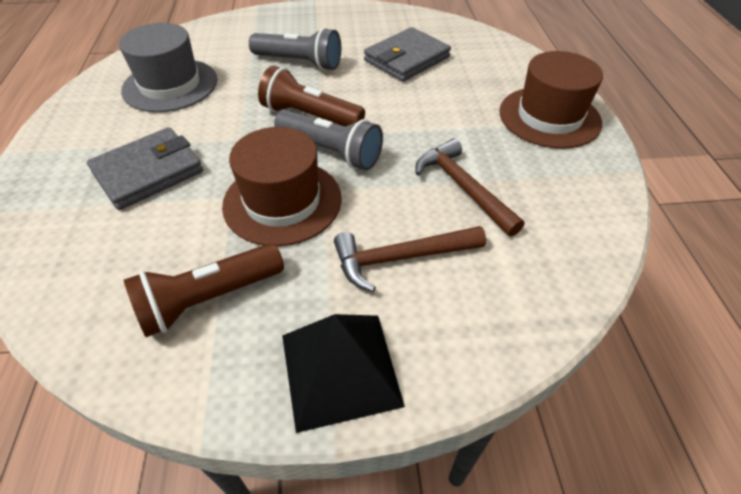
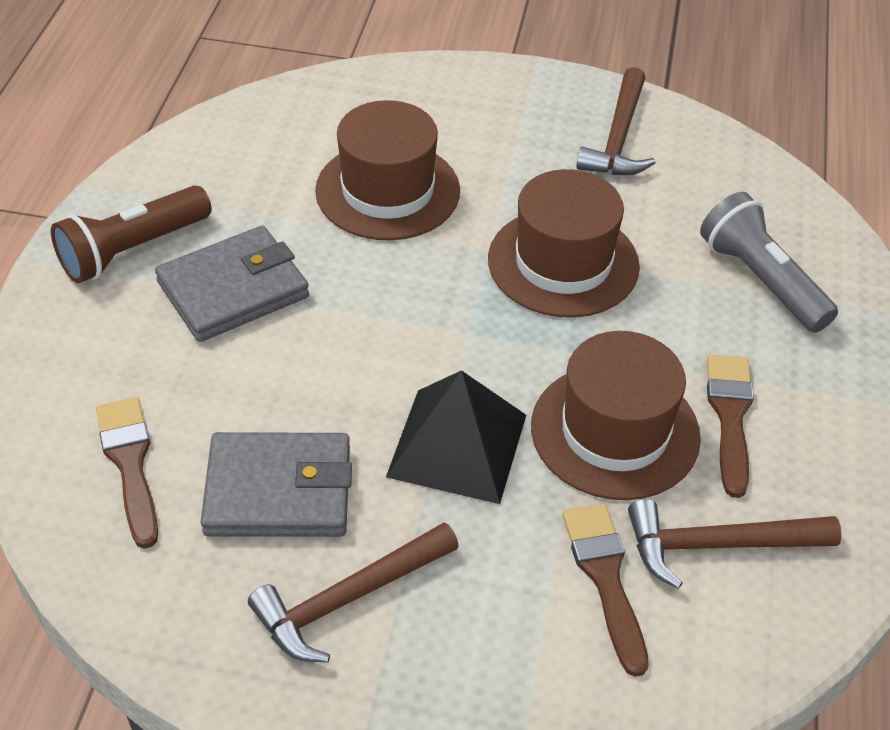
brown brush: 0 -> 3
brown flashlight: 2 -> 1
brown hammer: 2 -> 3
brown hat: 2 -> 3
grey flashlight: 2 -> 1
grey hat: 1 -> 0

